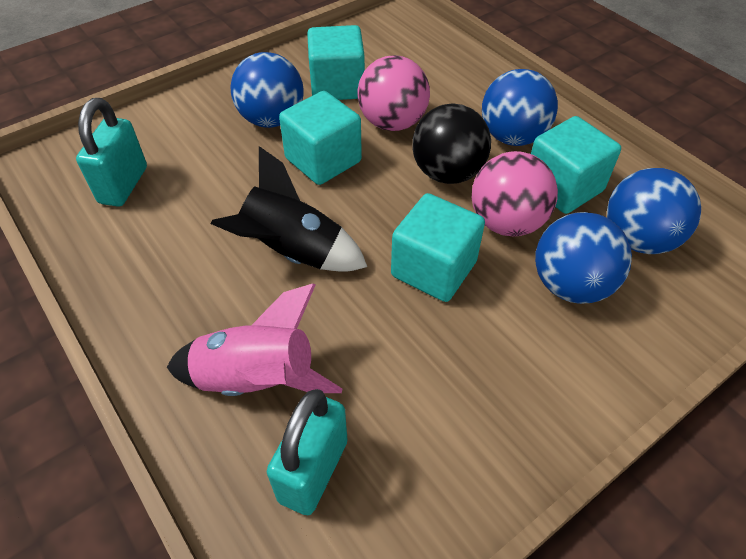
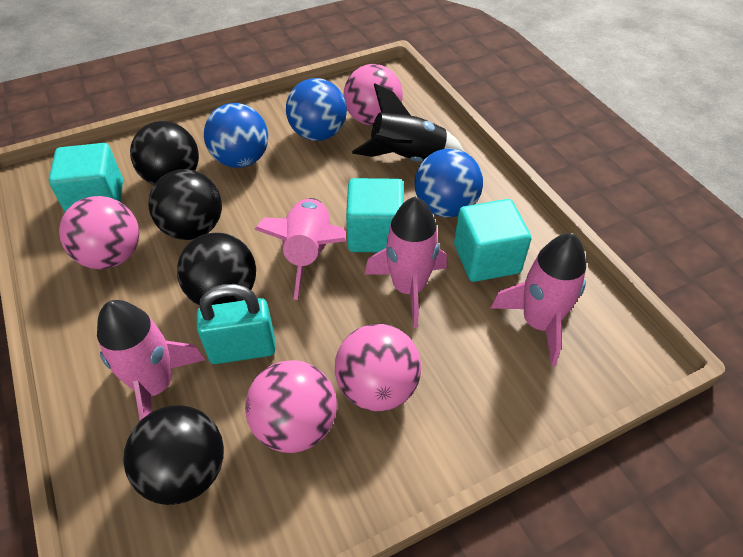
black ball: 1 -> 4
blue ball: 4 -> 3
pink ball: 2 -> 4
pink rocket: 1 -> 4
turquoise cube: 4 -> 3
turquoise padlock: 2 -> 1

